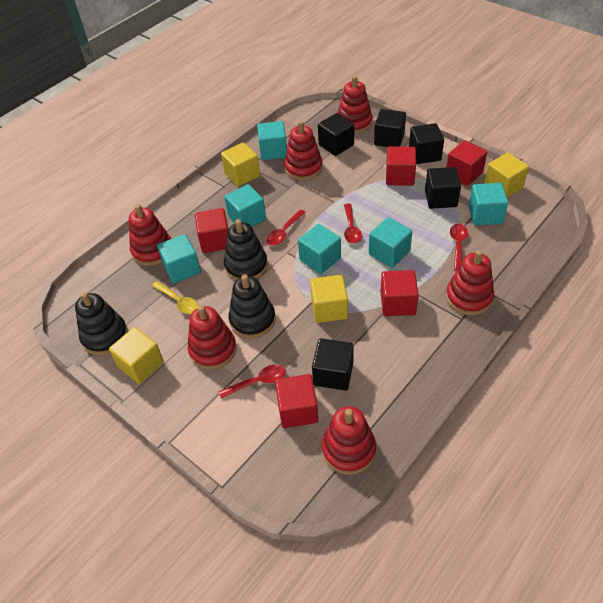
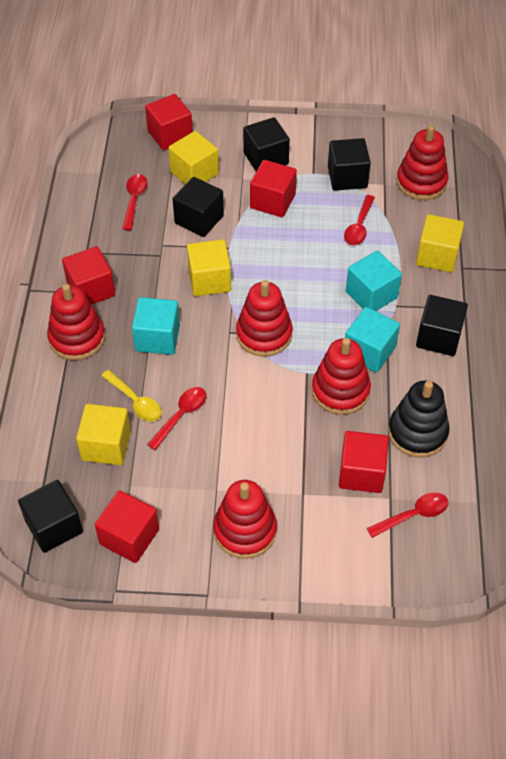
black stacking toy: 3 -> 1
red stacking toy: 6 -> 5
turquoise cube: 6 -> 3

